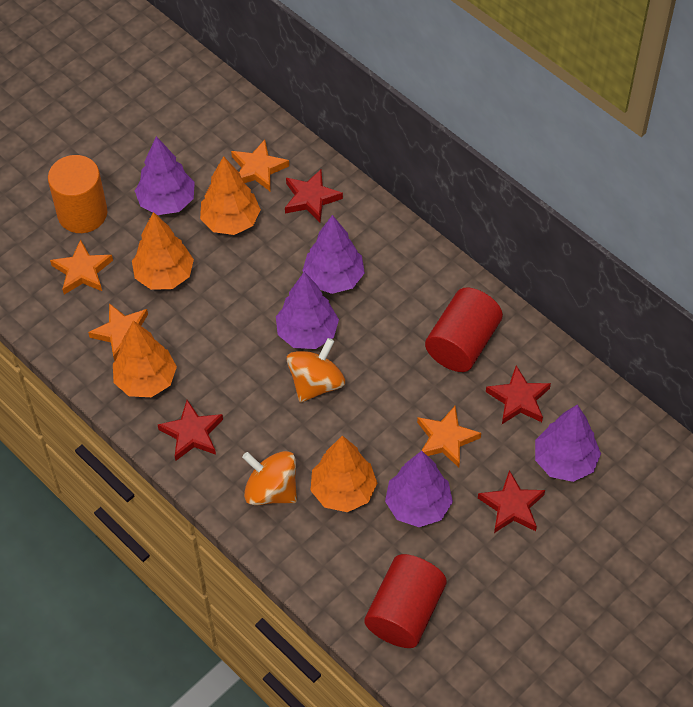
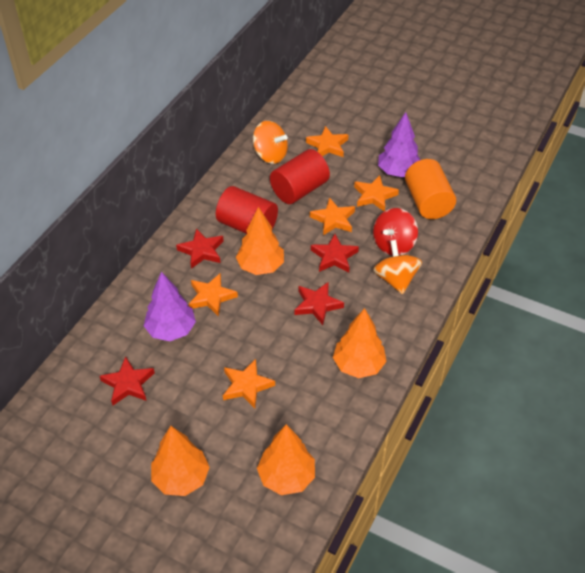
orange star: 4 -> 5
purple tree: 5 -> 2
red spinning top: 0 -> 1

